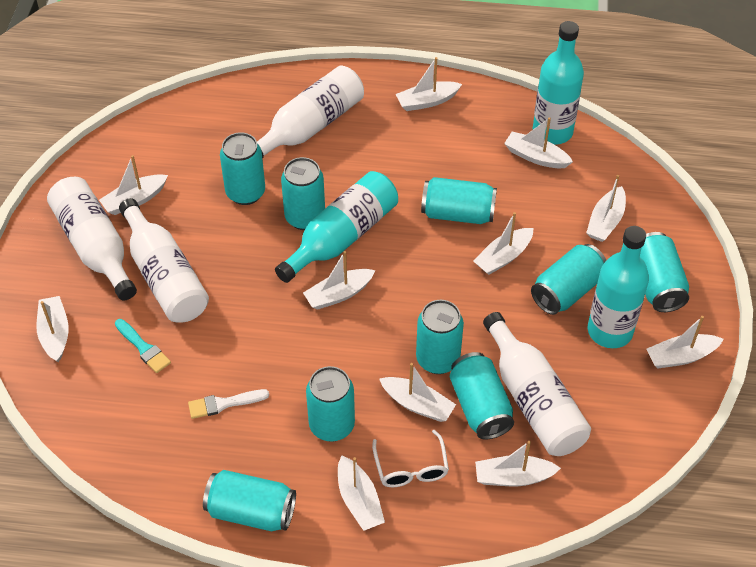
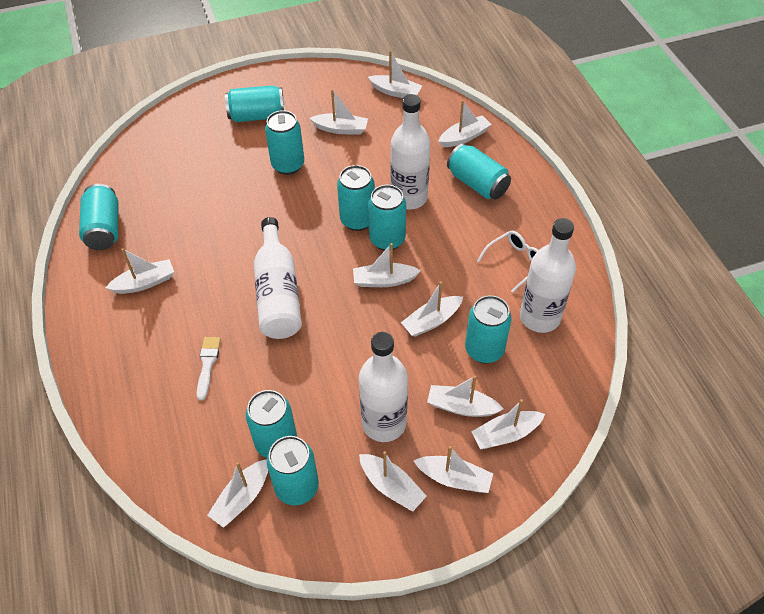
turquoise bottle: 3 -> 0
turquoise brush: 1 -> 0

